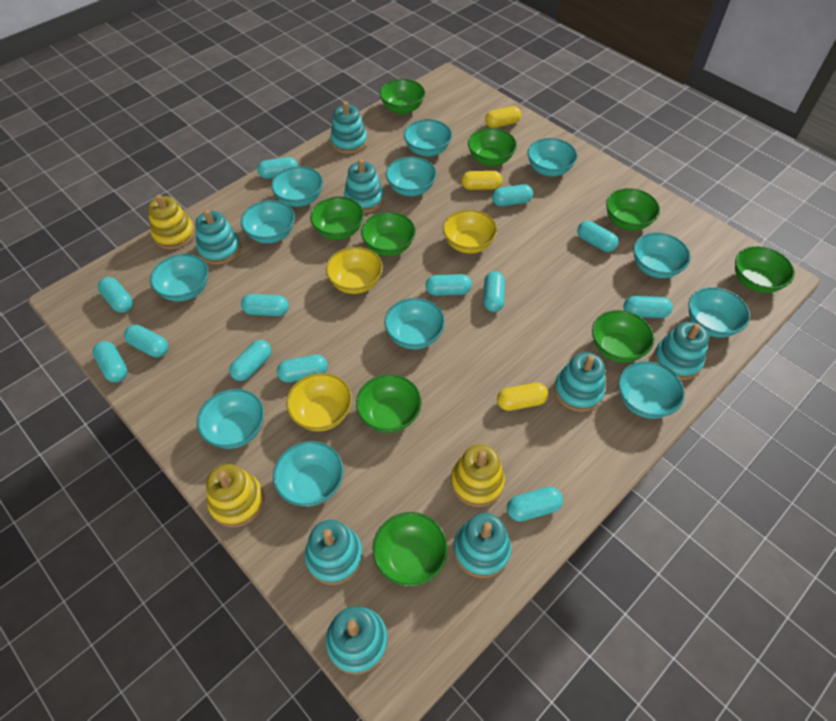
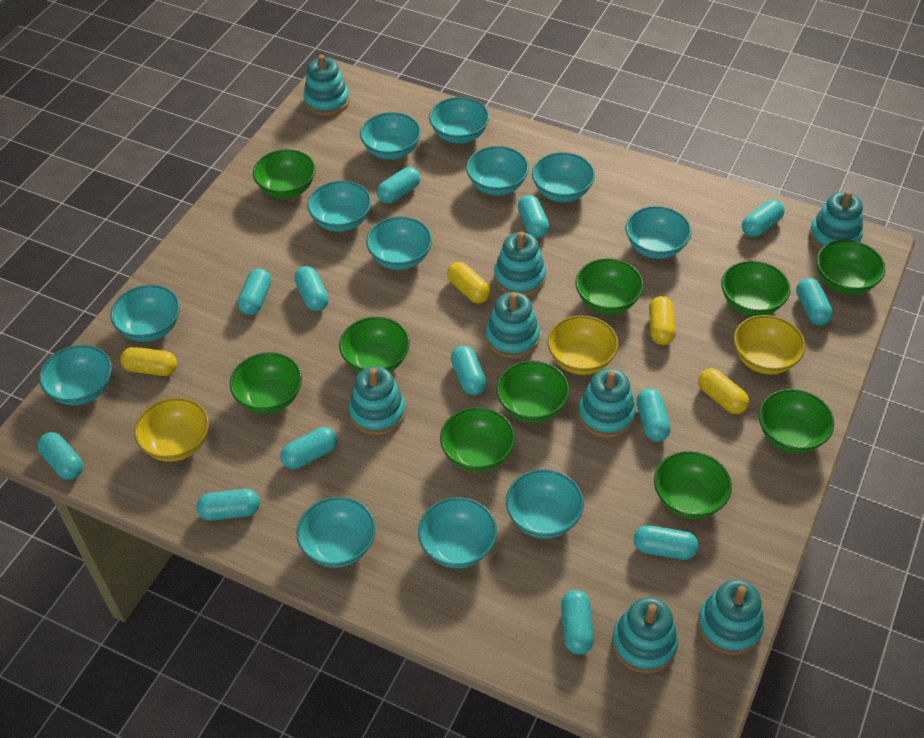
green bowl: 9 -> 10
yellow capsule: 3 -> 4
yellow stacking toy: 3 -> 0

